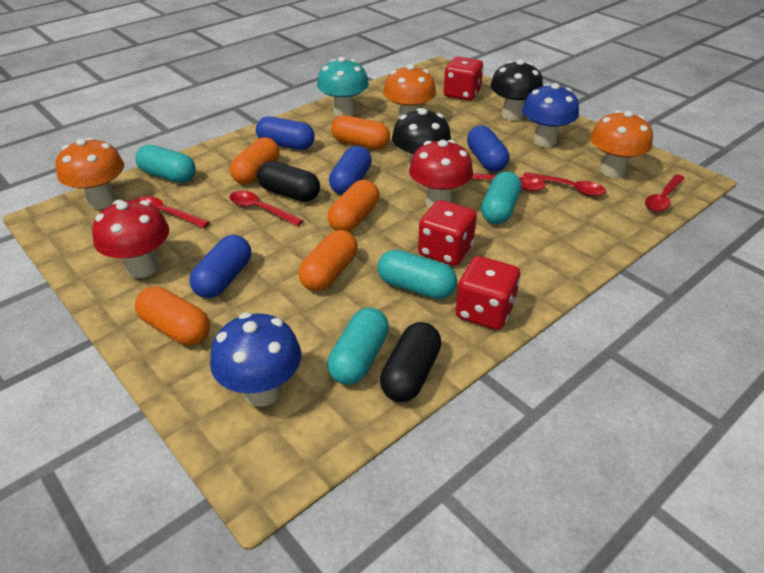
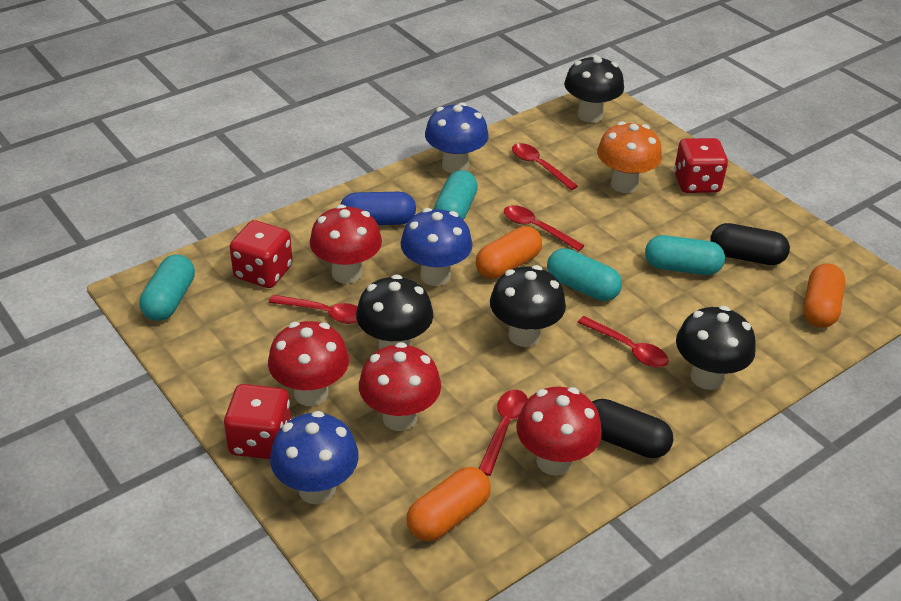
black mushroom: 2 -> 4
blue capsule: 4 -> 1
blue mushroom: 2 -> 3
orange capsule: 5 -> 3
orange mushroom: 3 -> 1
red mushroom: 2 -> 4
turquoise mushroom: 1 -> 0

